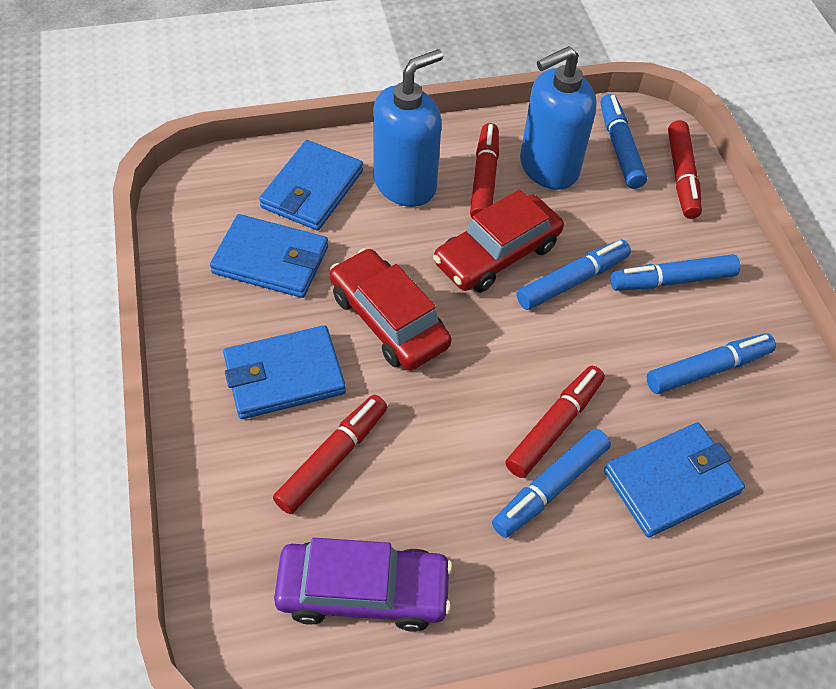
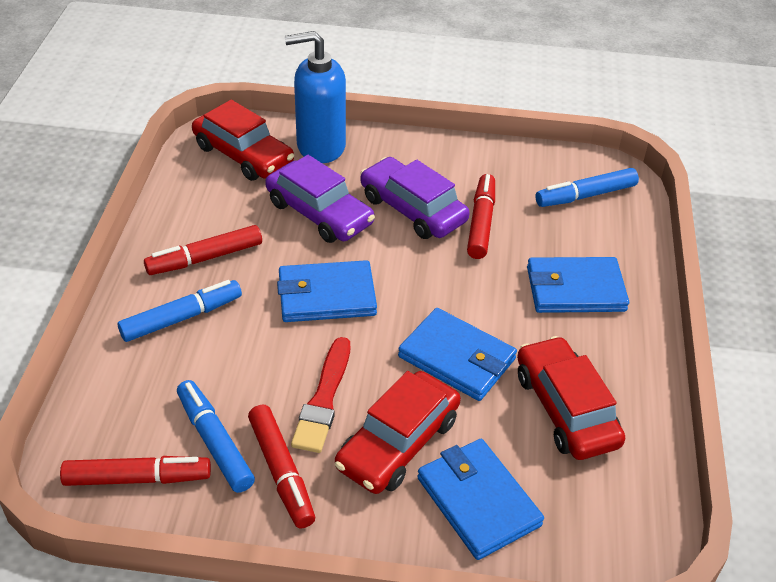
blue marker: 5 -> 3
blue soap dispenser: 2 -> 1
purple car: 1 -> 2
red brush: 0 -> 1
red car: 2 -> 3

